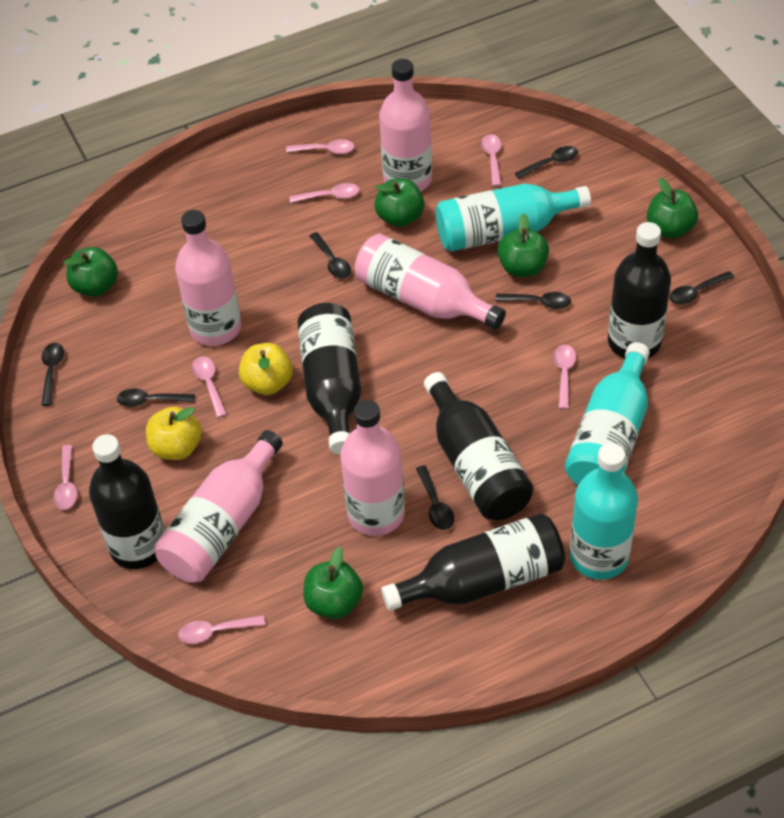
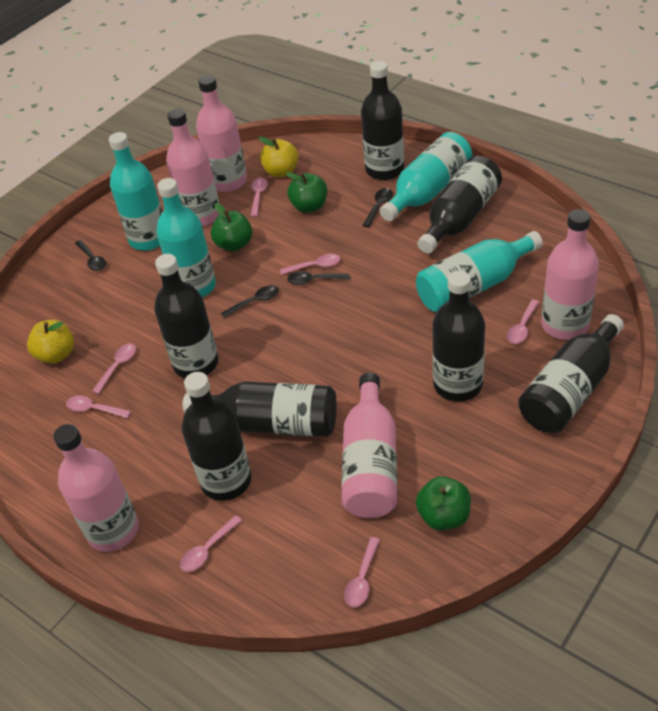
black bottle: 5 -> 7
black spoon: 7 -> 4
green apple: 5 -> 3
turquoise bottle: 3 -> 4

